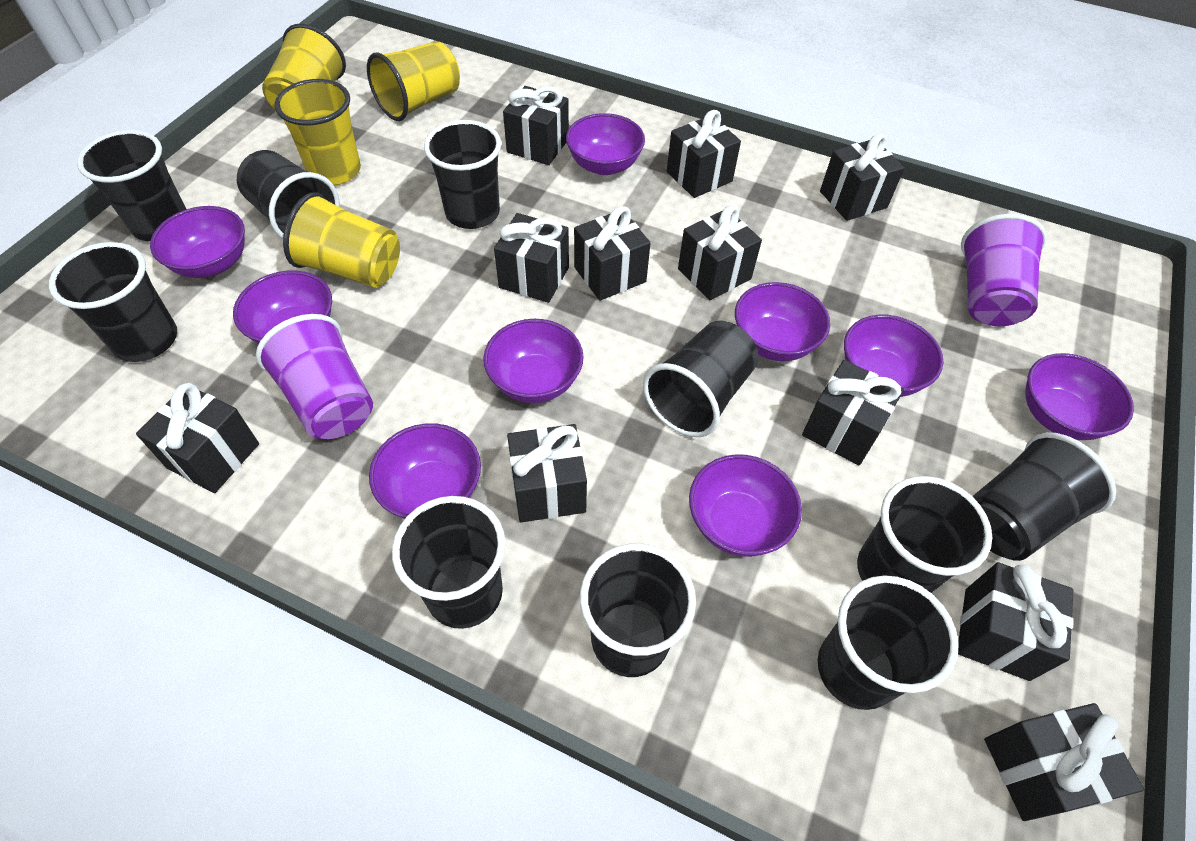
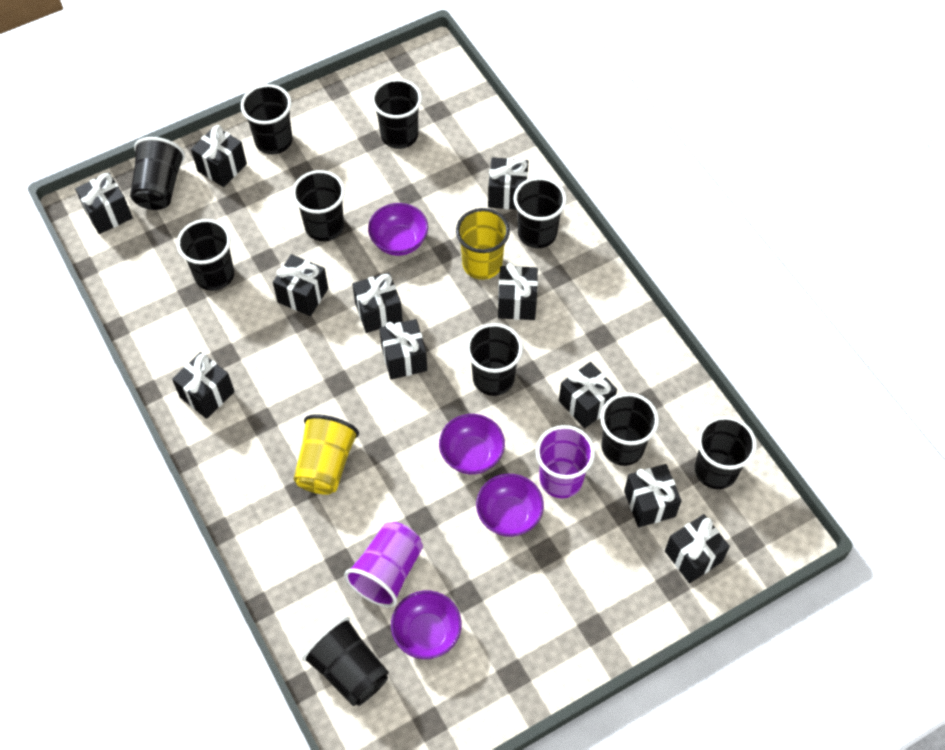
purple bowl: 9 -> 4
yellow cup: 4 -> 2

